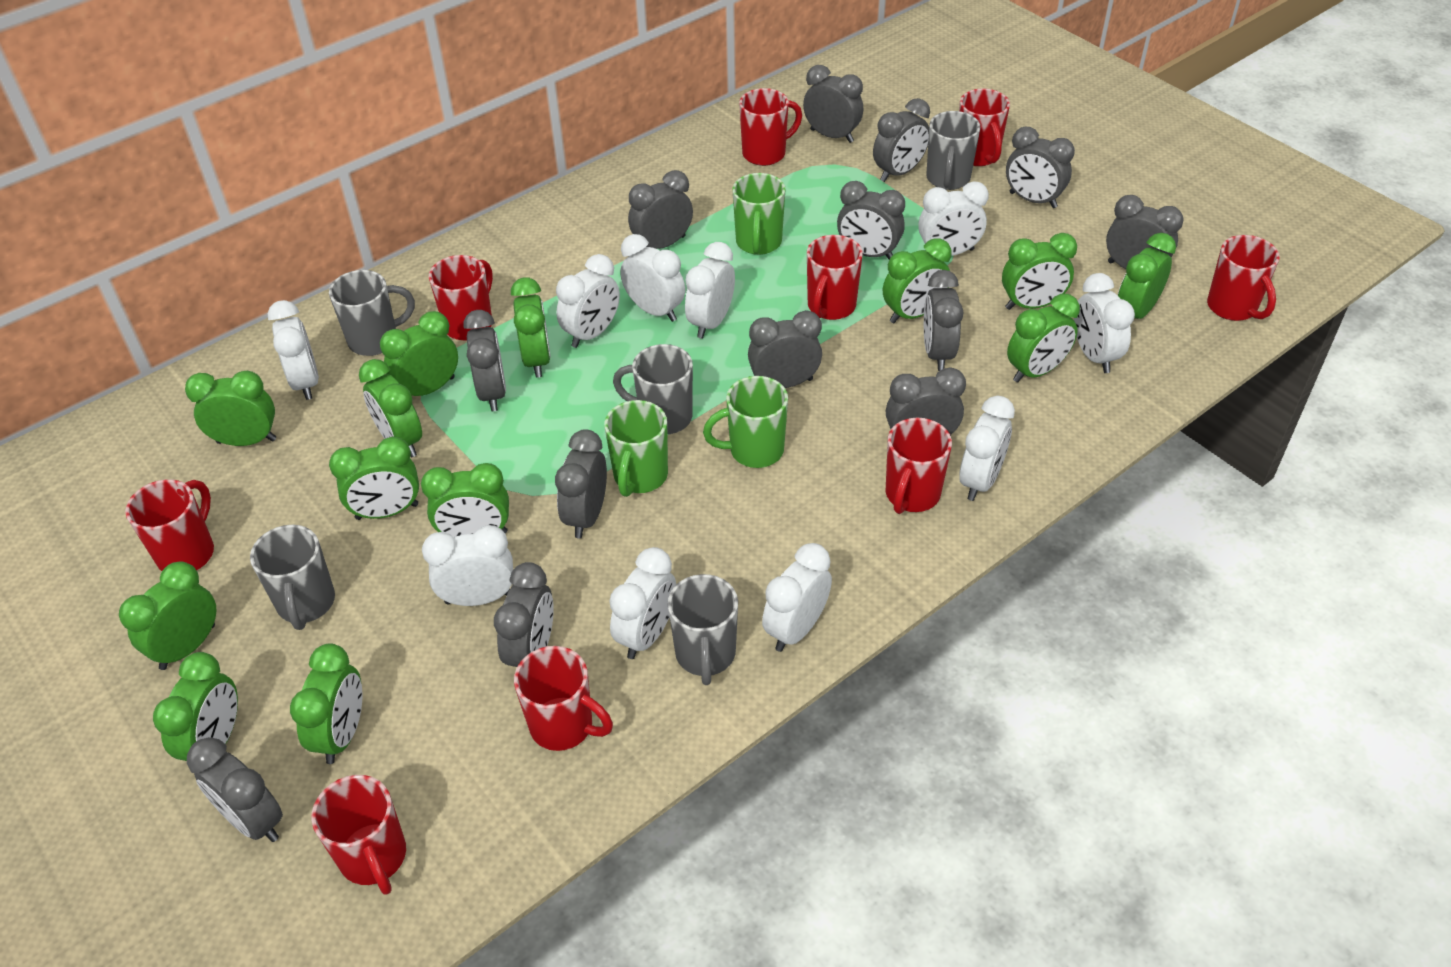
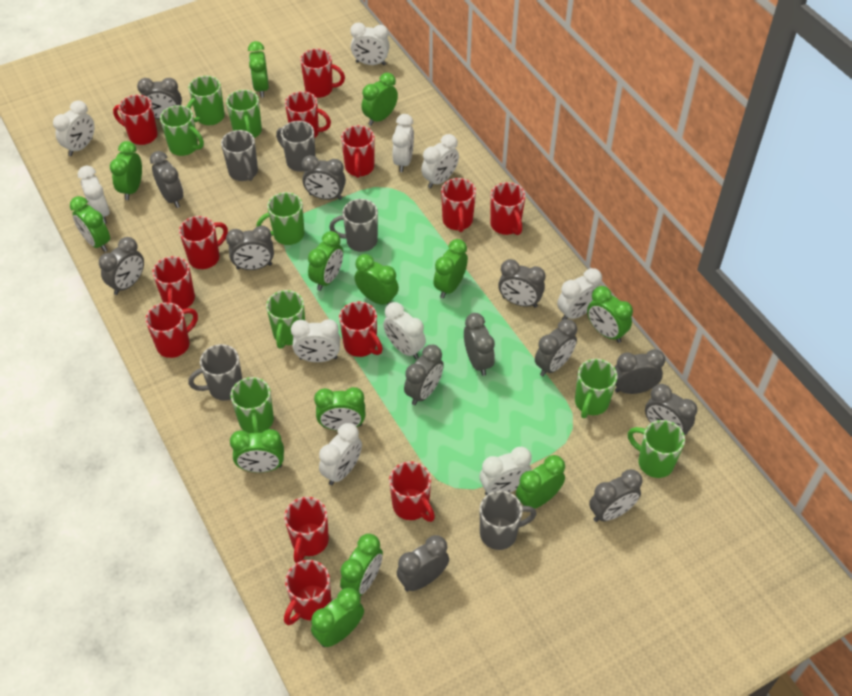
green mug: 3 -> 8
red mug: 9 -> 13

